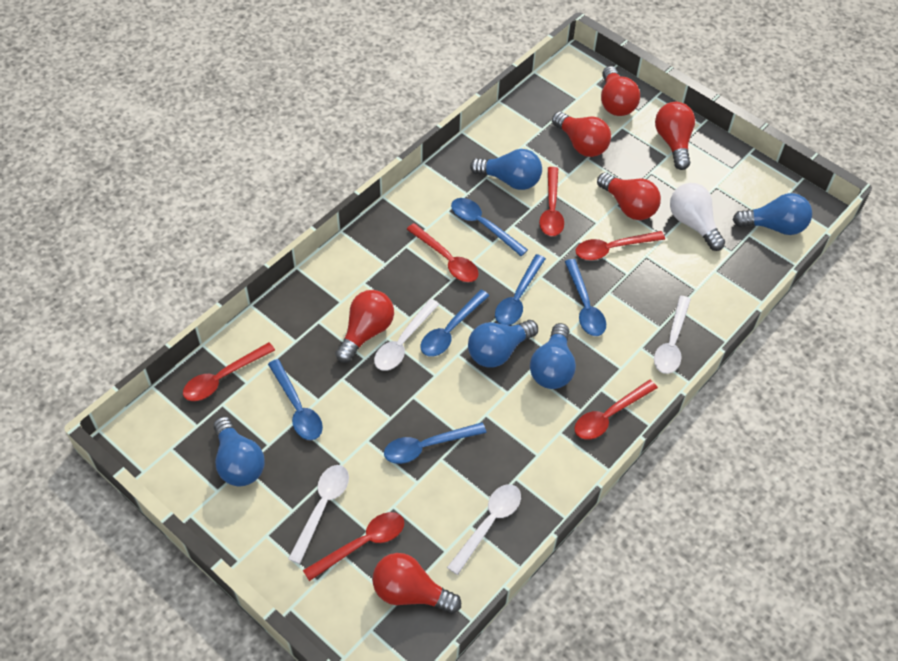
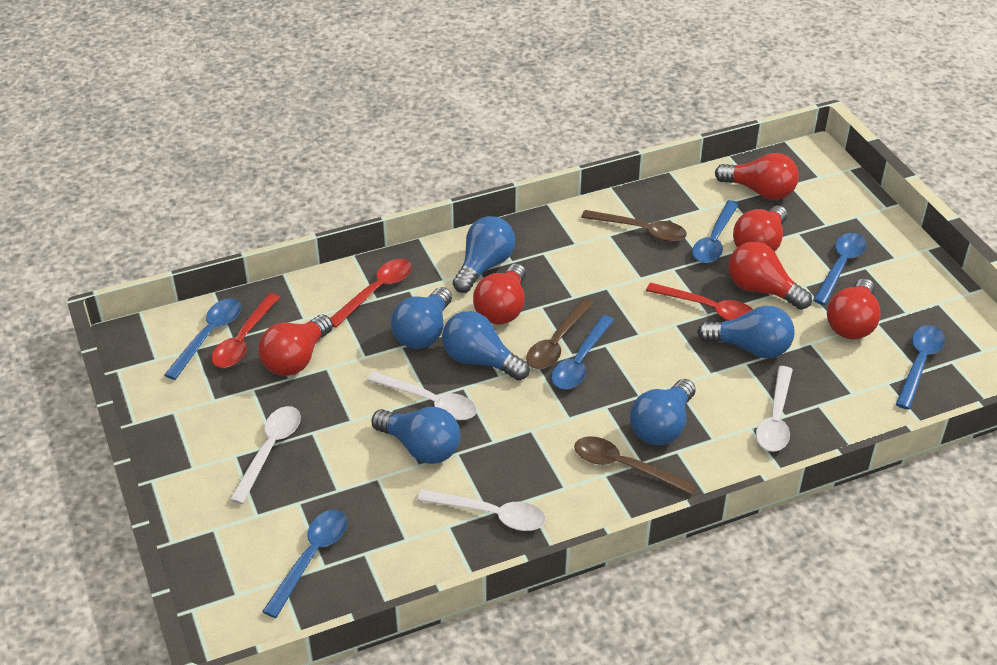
blue light bulb: 5 -> 6
brown spoon: 0 -> 3
red spoon: 6 -> 3
white light bulb: 1 -> 0

